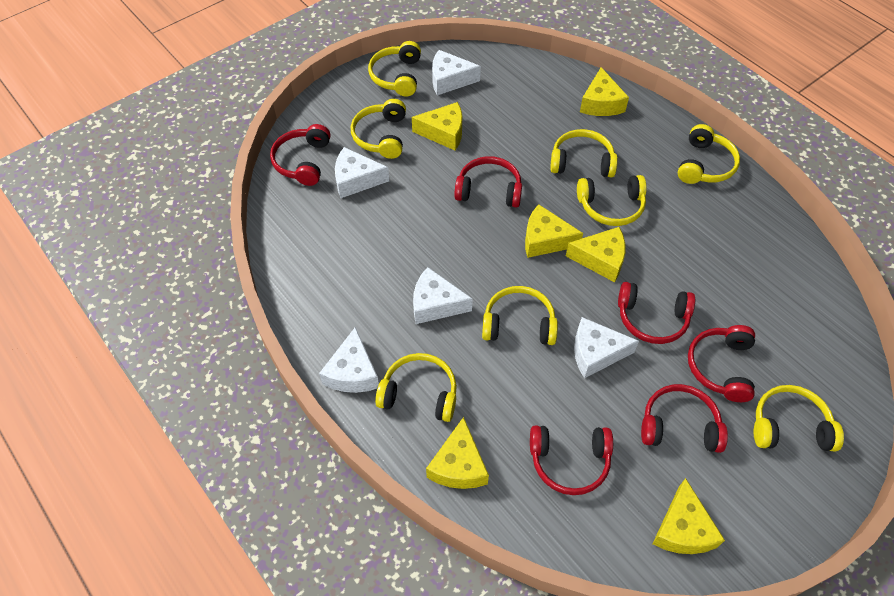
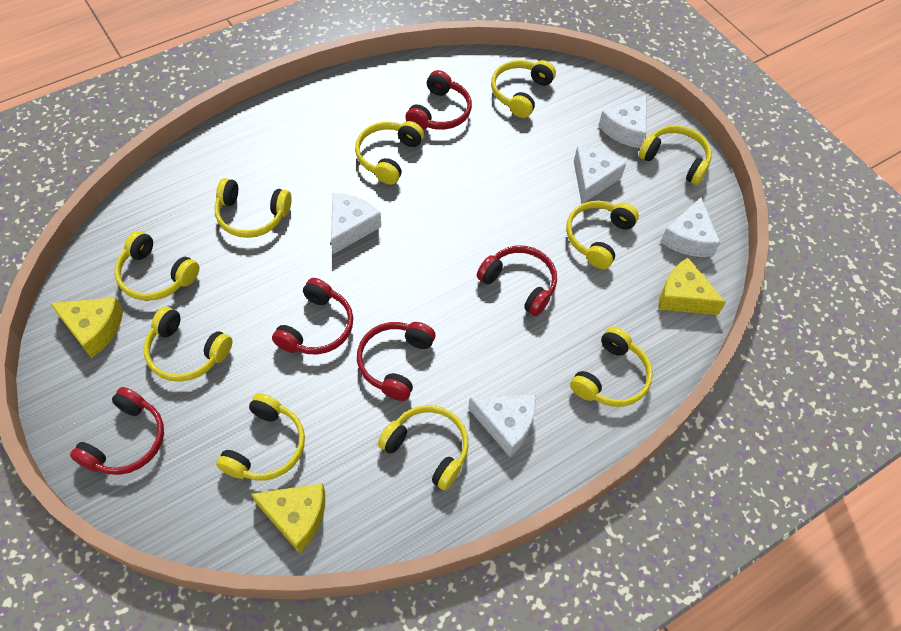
red headphones: 6 -> 5
yellow cheese: 6 -> 3
yellow headphones: 8 -> 10

